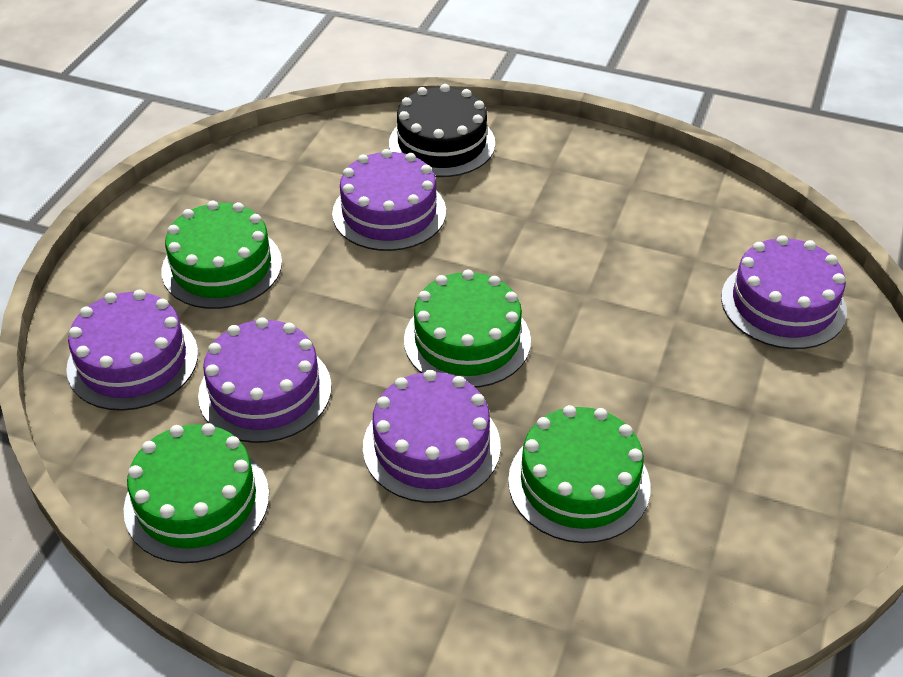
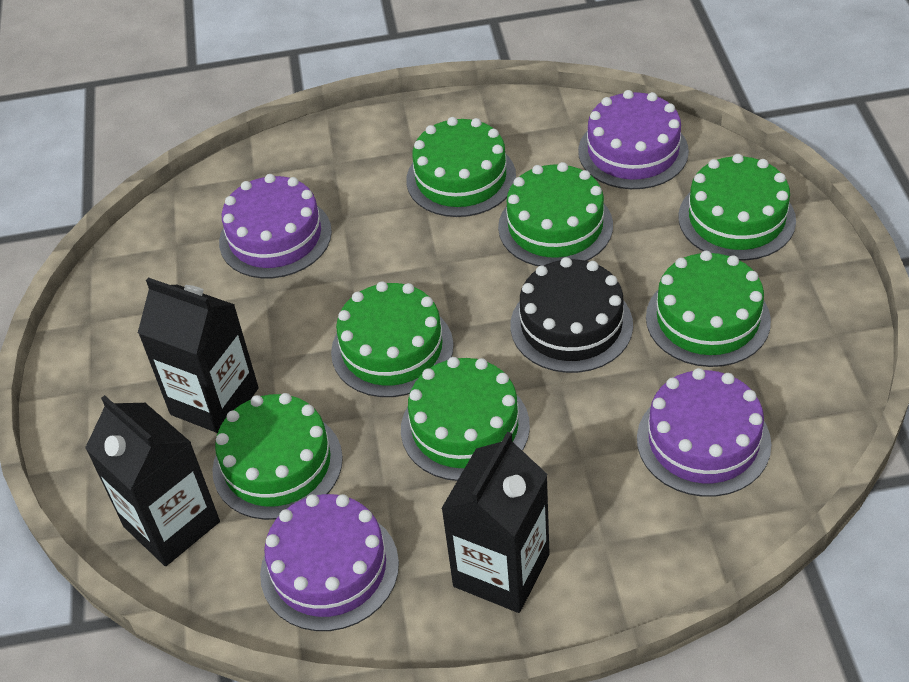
black carton: 0 -> 3
green cake: 4 -> 7
purple cake: 5 -> 4

